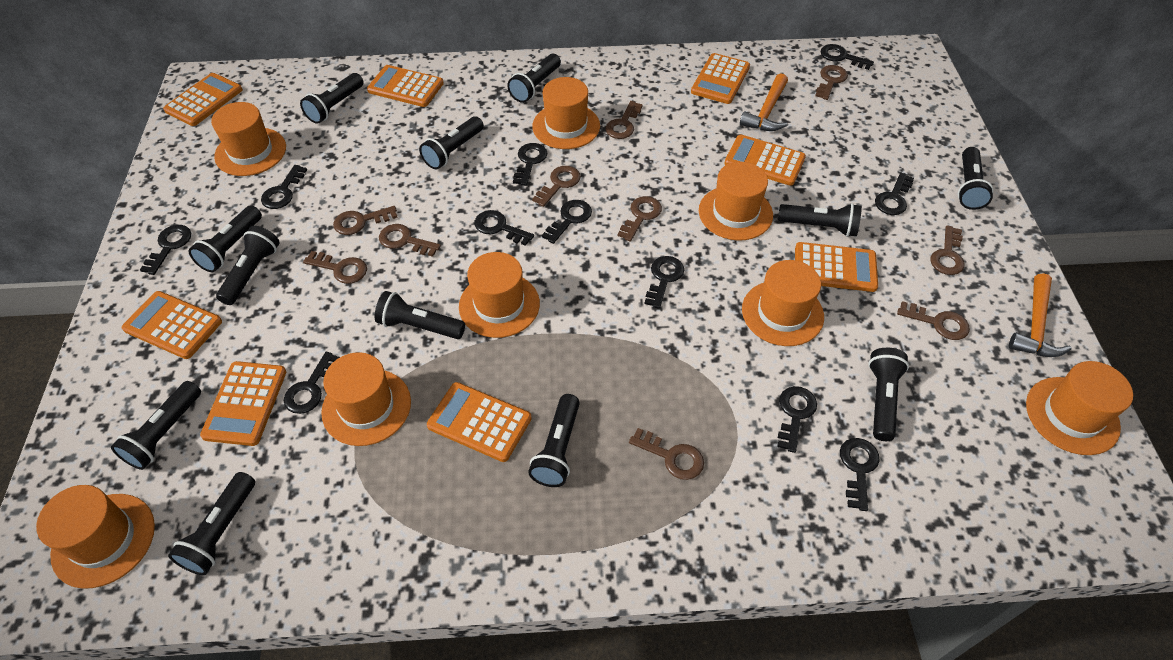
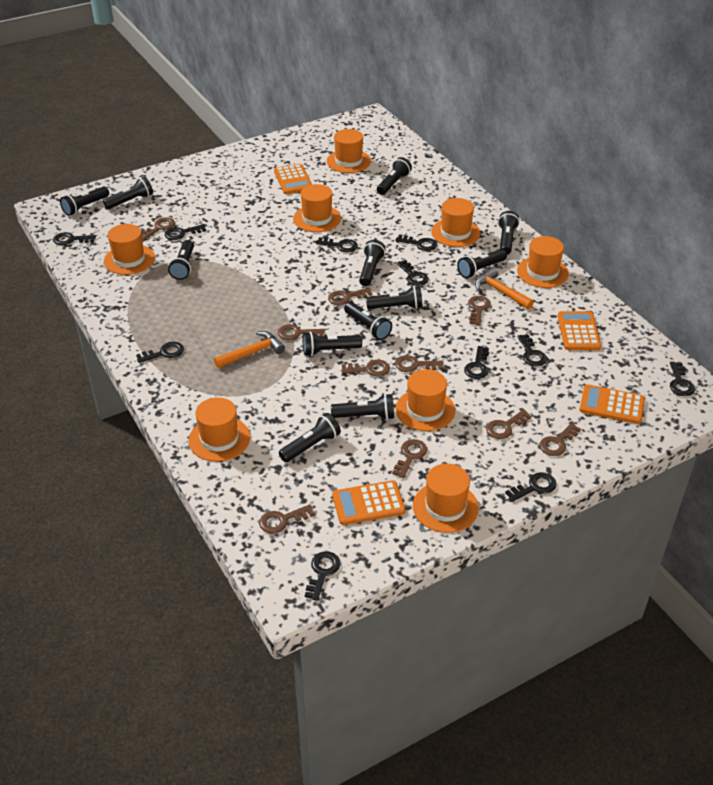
orange calculator: 8 -> 4

